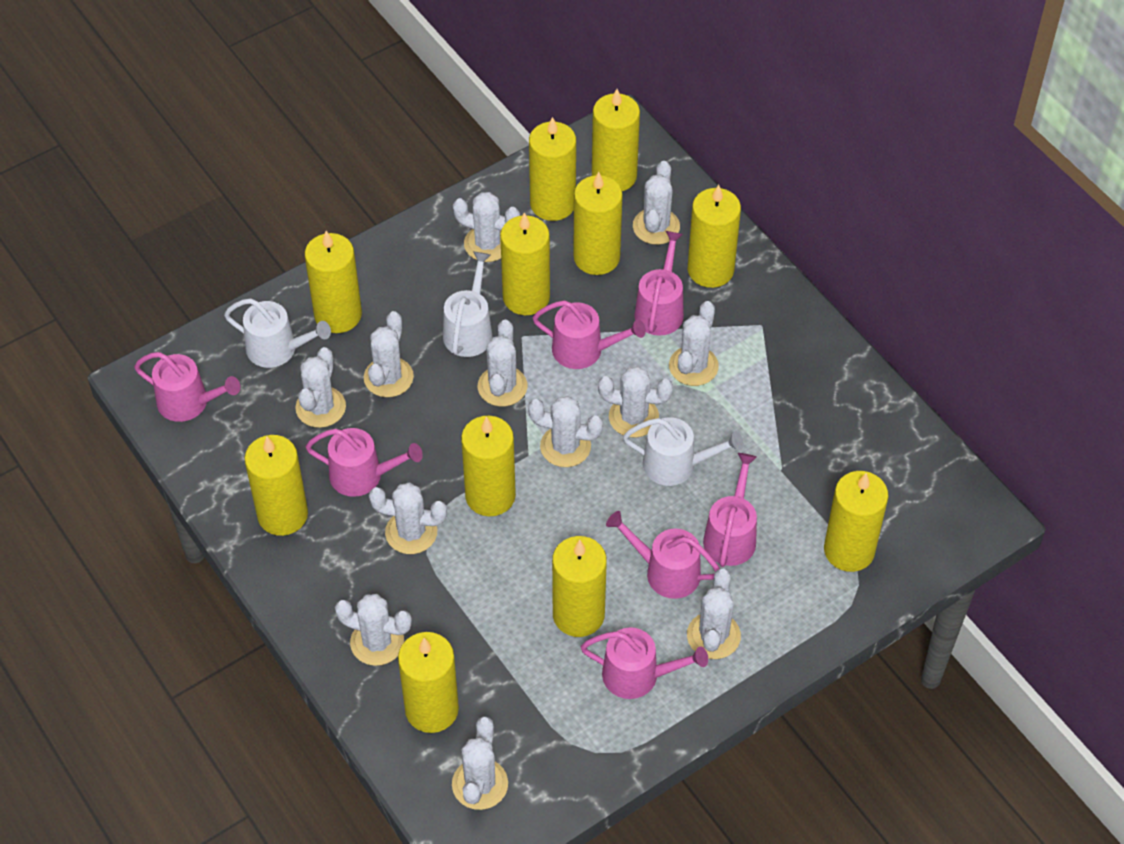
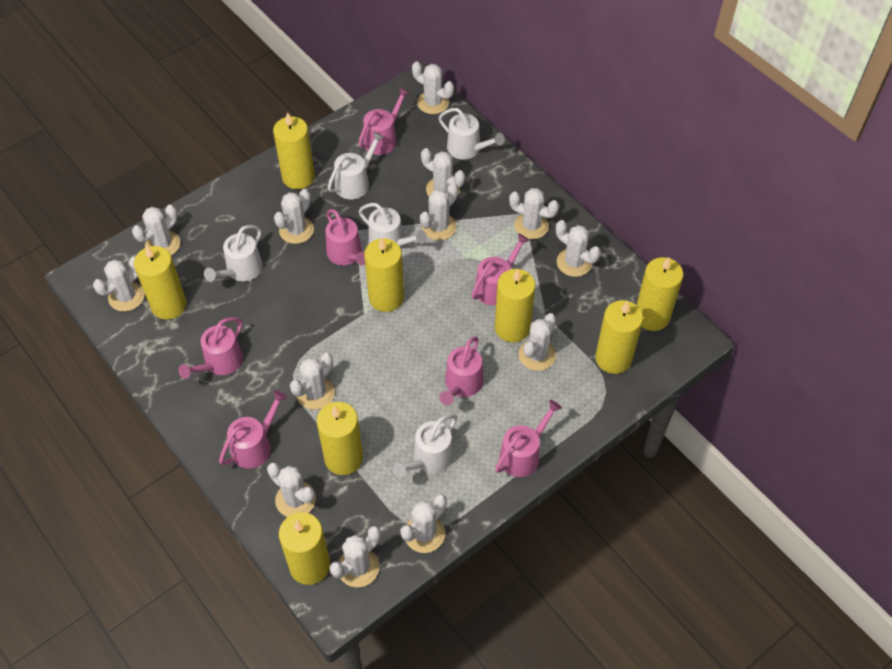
white cactus: 12 -> 13
white watering can: 3 -> 5
yellow candle: 11 -> 8

